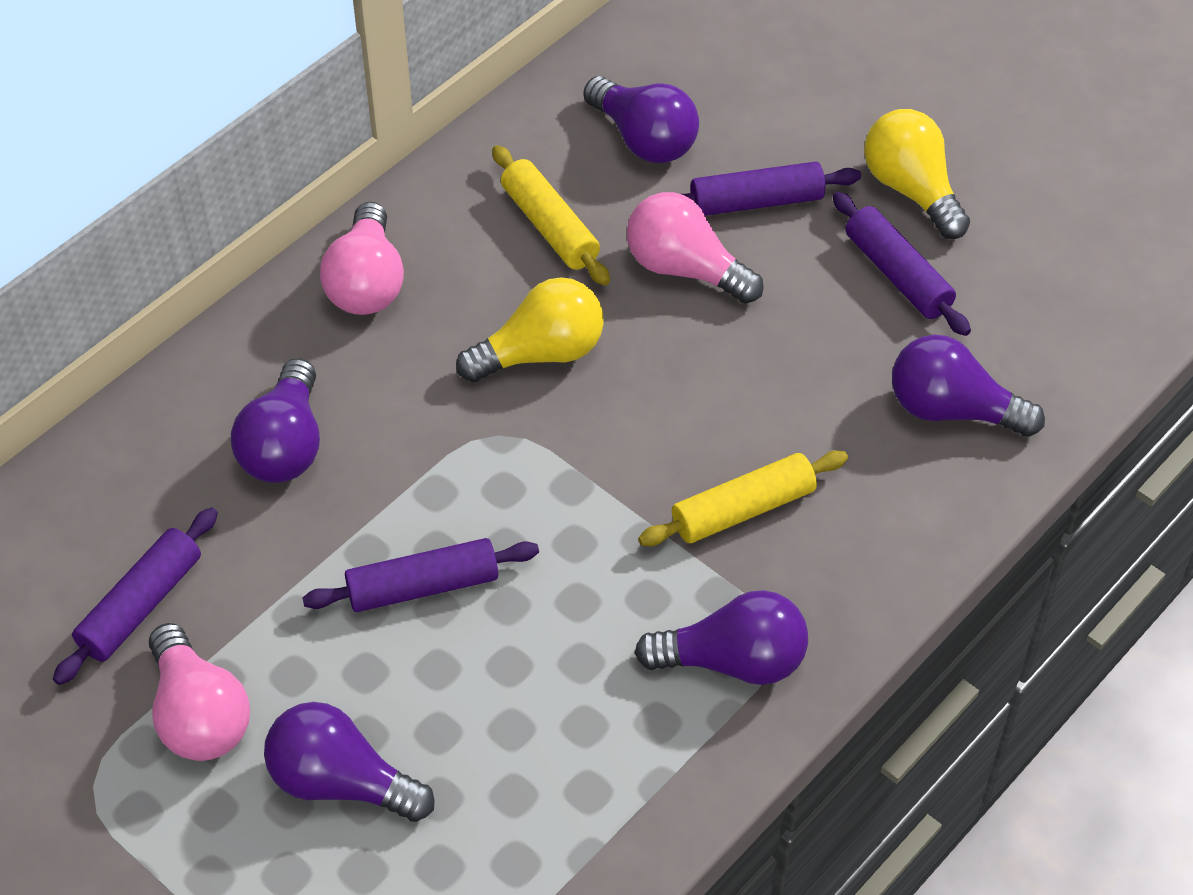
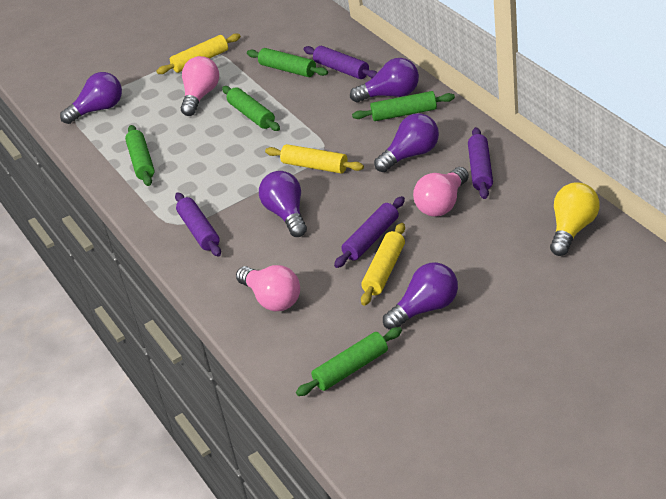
green rolling pin: 0 -> 5
yellow light bulb: 2 -> 1
yellow rolling pin: 2 -> 3

